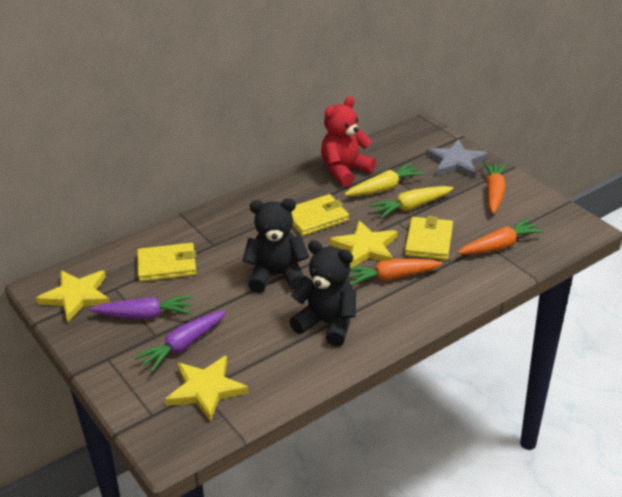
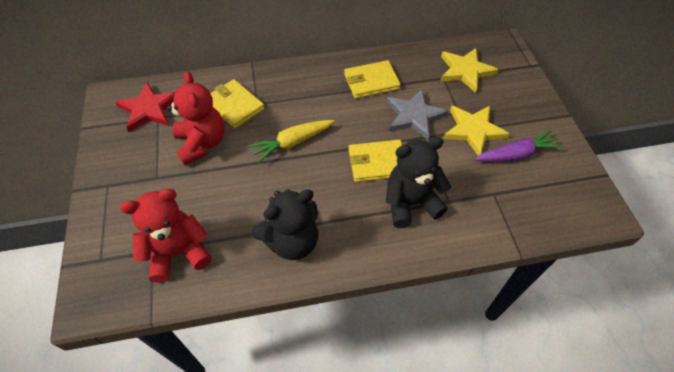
orange carrot: 3 -> 0
purple carrot: 2 -> 1
red star: 0 -> 1
red teddy bear: 1 -> 2
yellow carrot: 2 -> 1
yellow star: 3 -> 2

